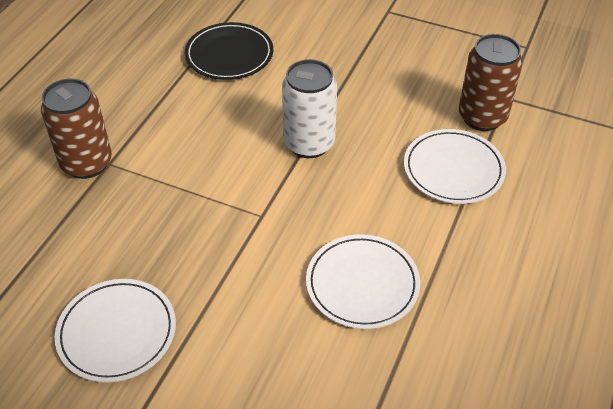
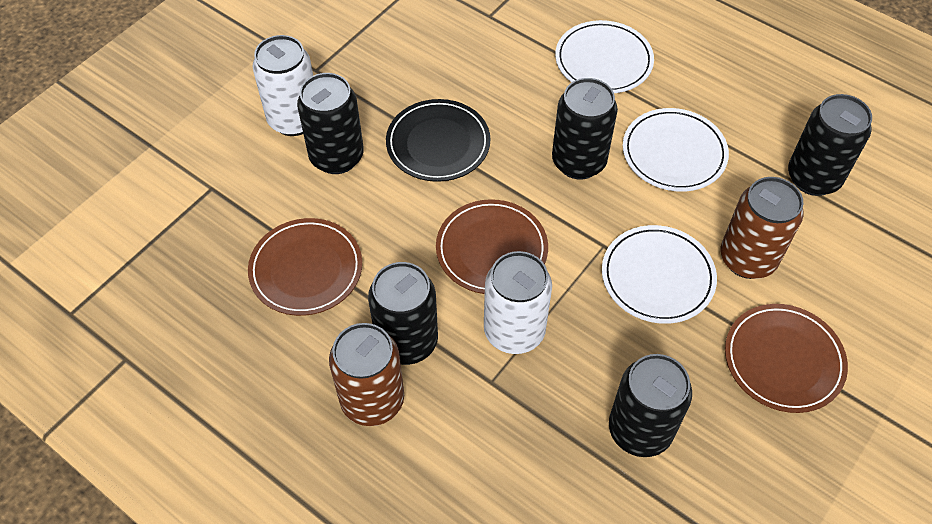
black can: 0 -> 5
brown plate: 0 -> 3
white can: 1 -> 2

